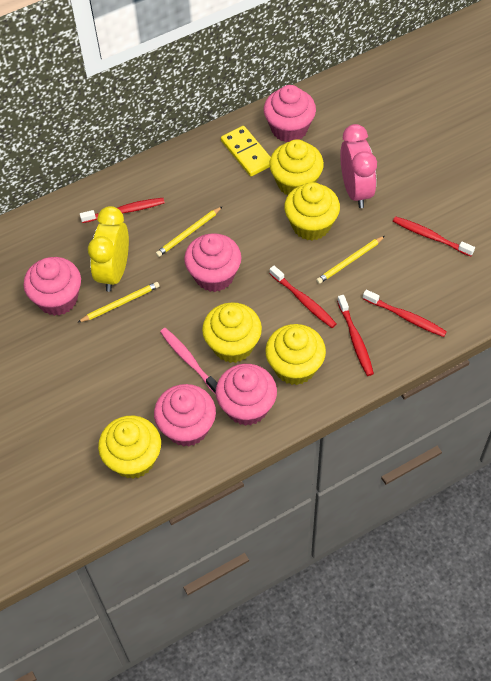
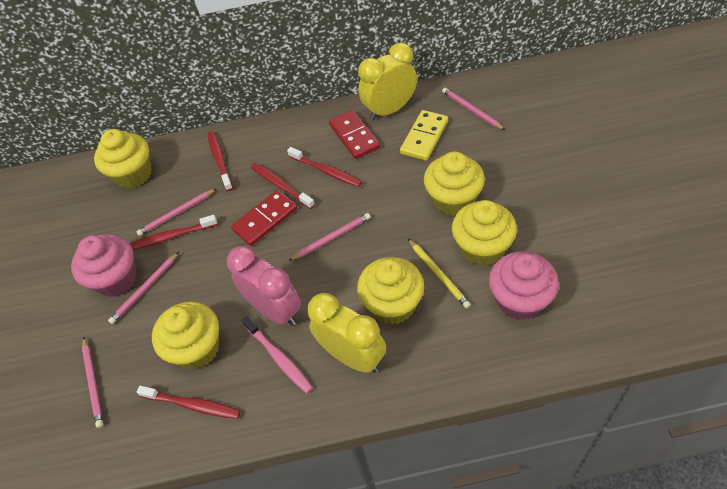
pink cupcake: 5 -> 2
pink pencil: 0 -> 5
red domino: 0 -> 2
yellow clock: 1 -> 2
yellow pencil: 3 -> 1

